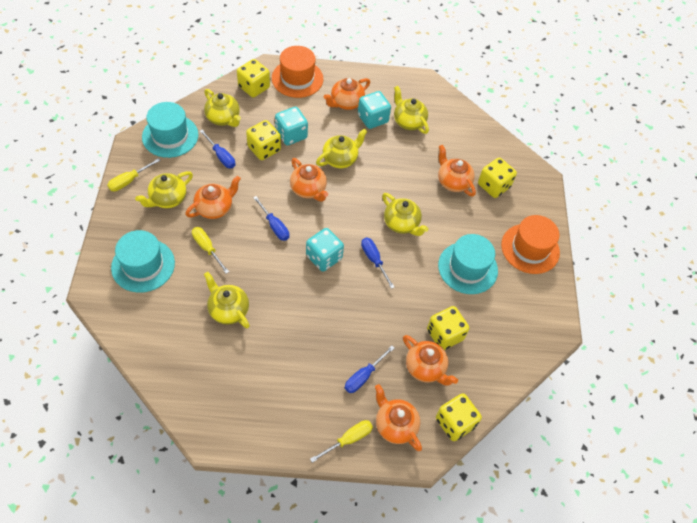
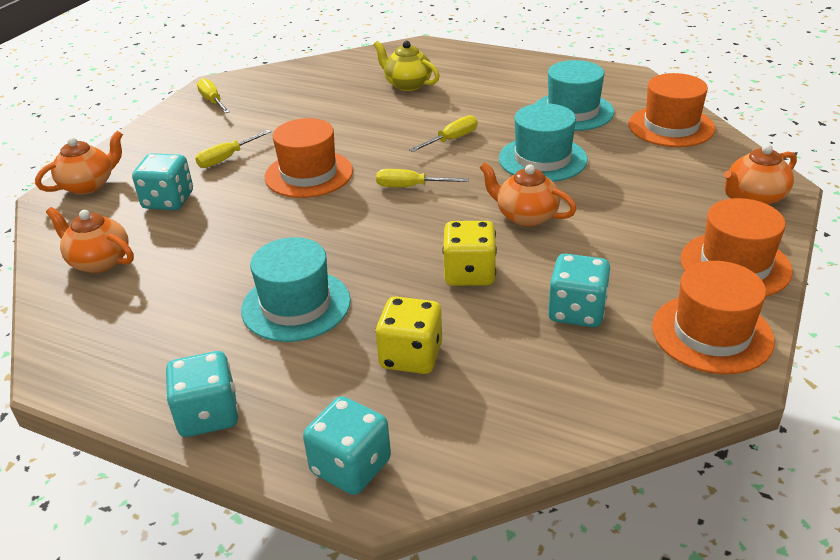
blue screwdriver: 4 -> 0
orange hat: 2 -> 4
orange teapot: 6 -> 4
turquoise dice: 3 -> 4
yellow dice: 5 -> 2
yellow screwdriver: 3 -> 4
yellow teapot: 6 -> 1

